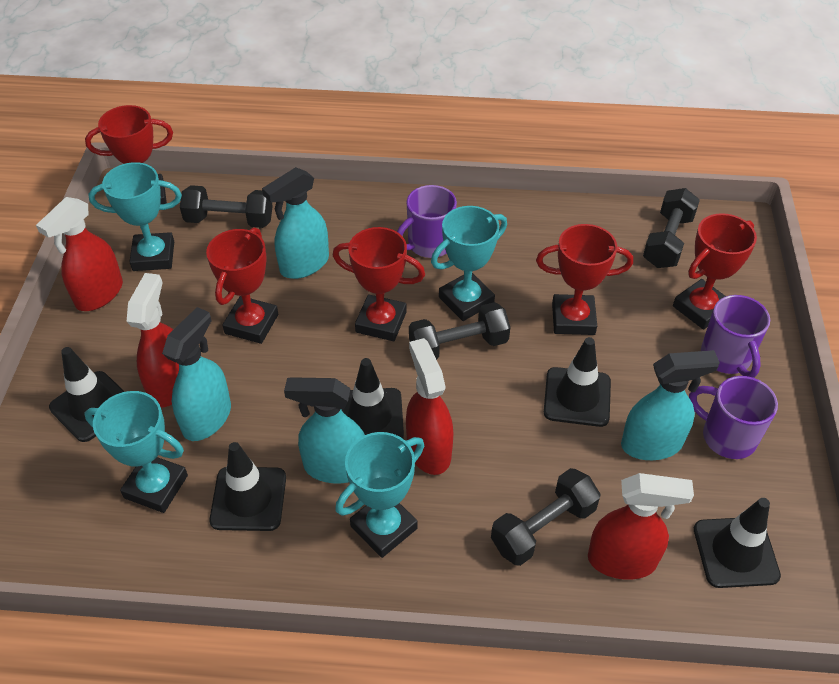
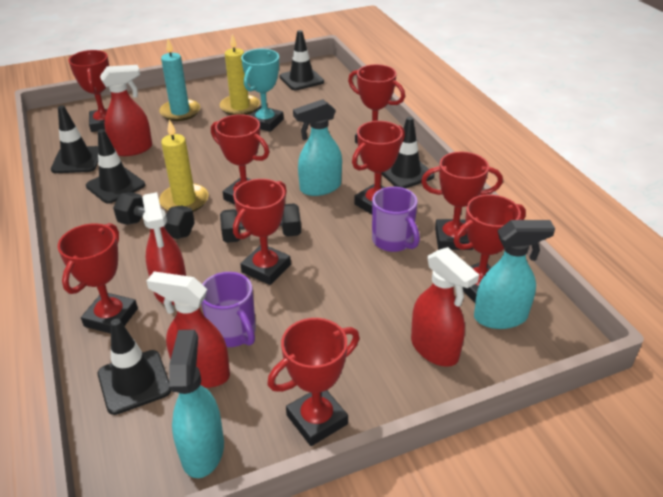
black dumbbell: 4 -> 2
purple mug: 3 -> 2
red trophy: 5 -> 9
turquoise candle: 0 -> 1
turquoise spray bottle: 4 -> 3
turquoise trophy: 4 -> 1
yellow candle: 0 -> 2

